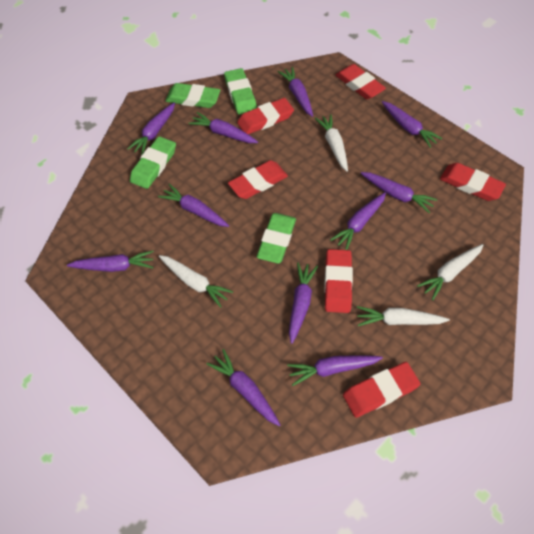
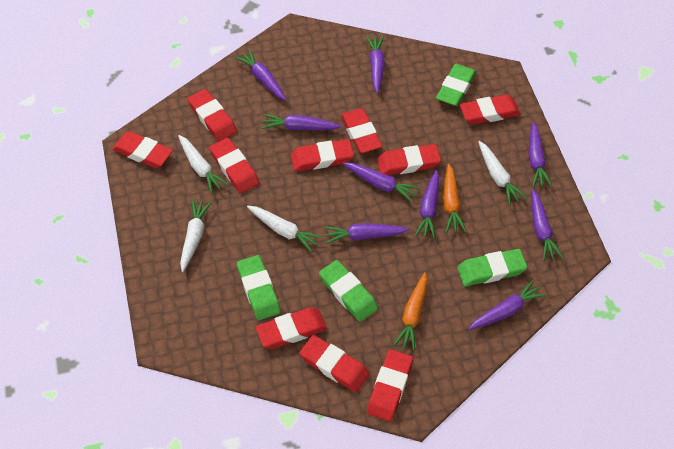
orange carrot: 0 -> 2
purple carrot: 11 -> 9
red eraser: 6 -> 10

